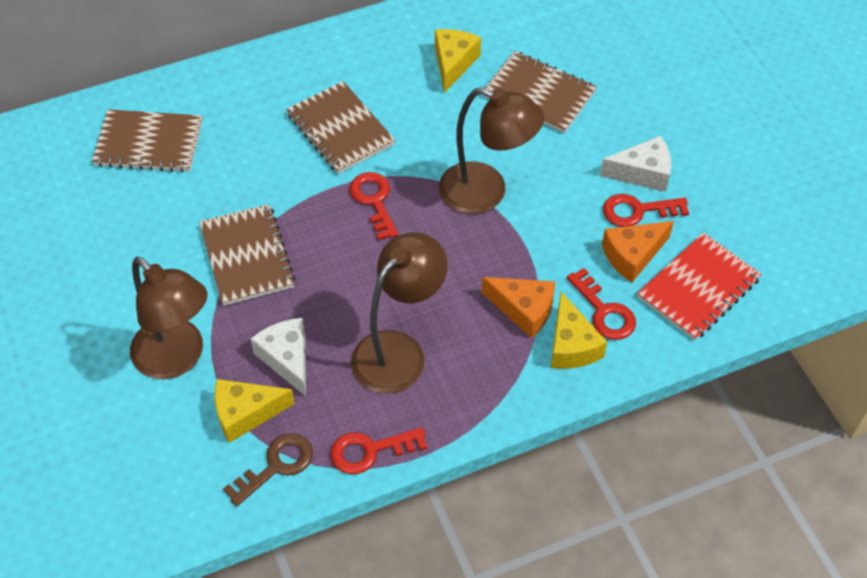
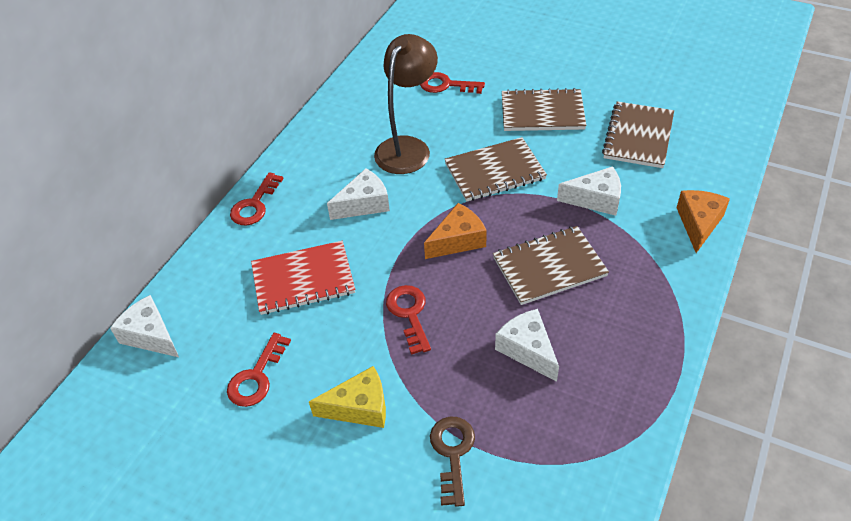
brown lamp: 3 -> 1
white cheese: 2 -> 4
yellow cheese: 3 -> 1

